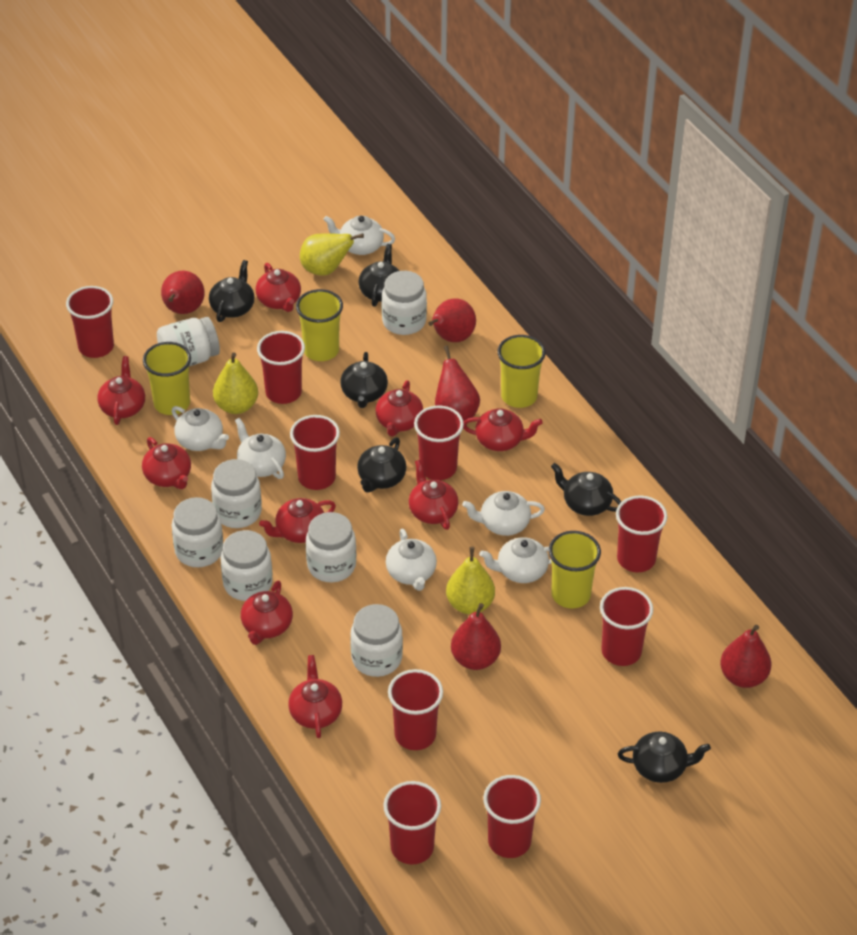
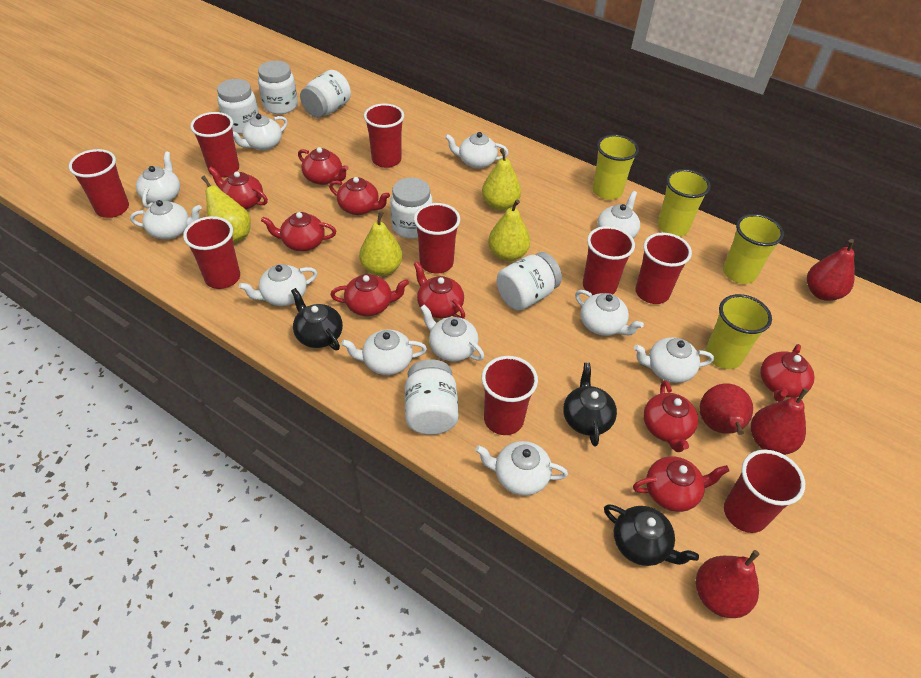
black teapot: 6 -> 3
red pear: 5 -> 4
white jar: 7 -> 6
white teapot: 6 -> 11
yellow pear: 3 -> 4

